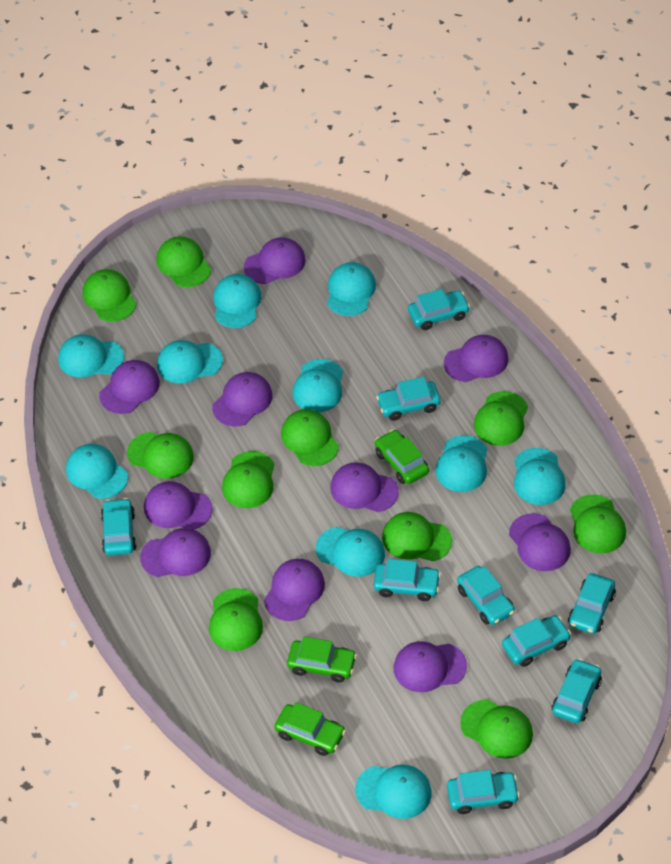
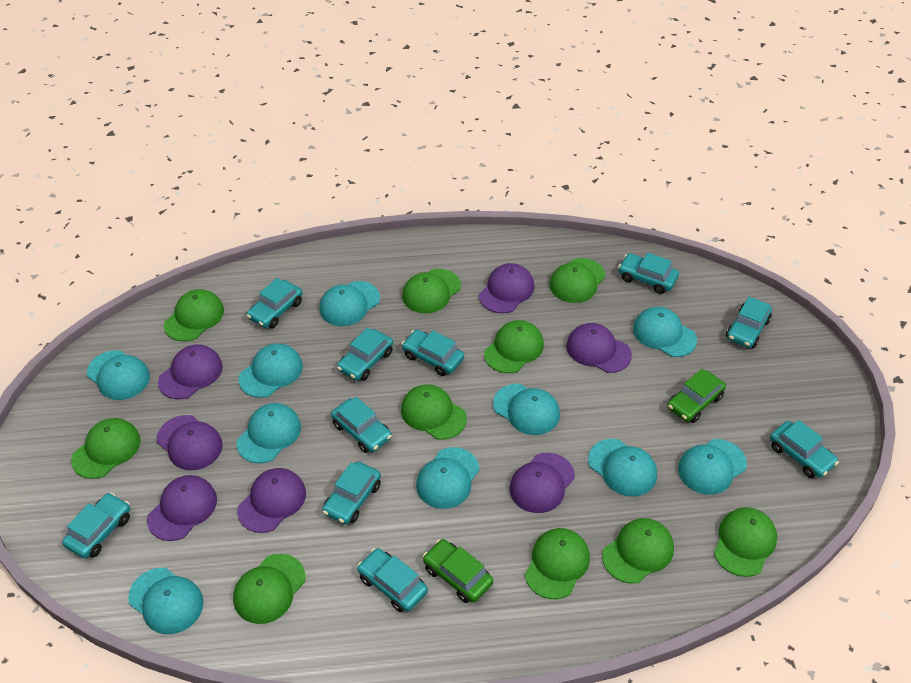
green car: 3 -> 2
purple cap: 10 -> 7
turquoise car: 9 -> 10

